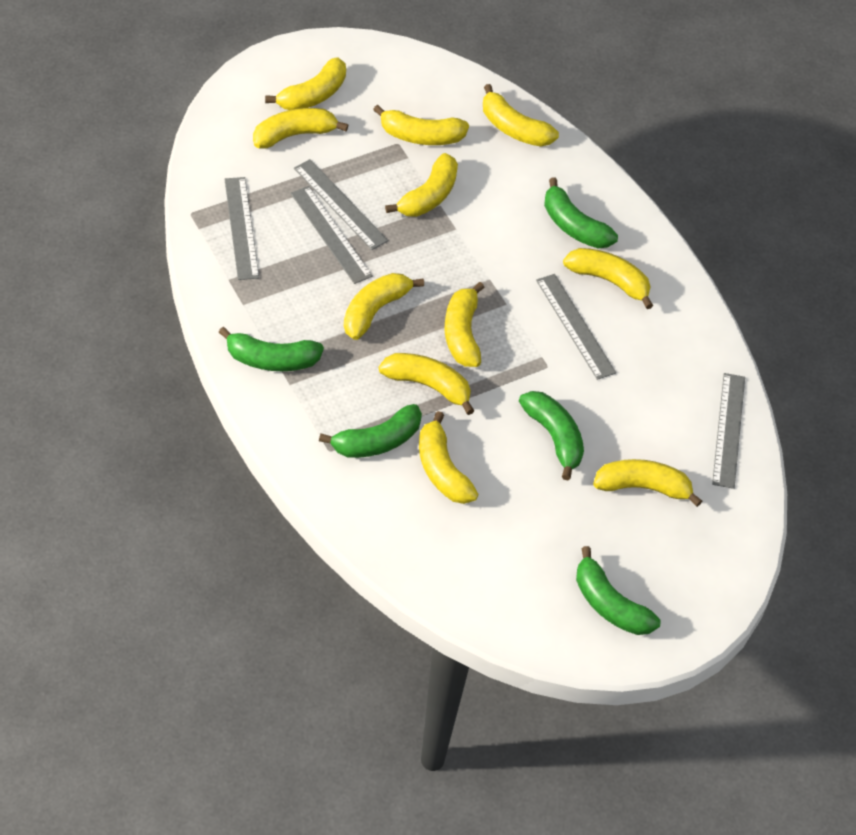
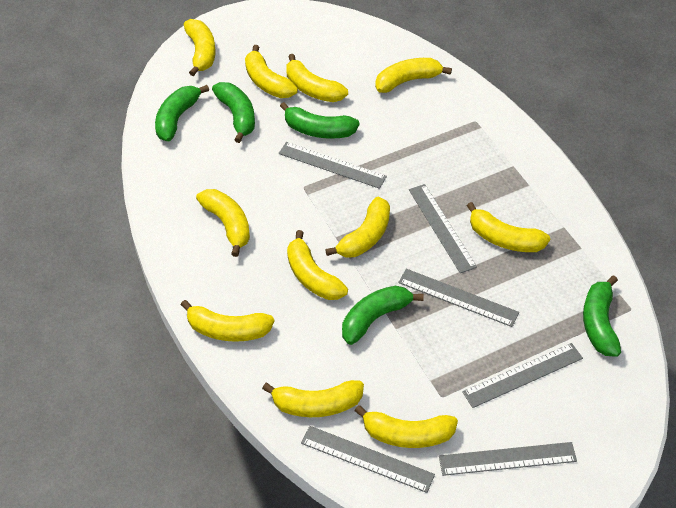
grey ruler: 5 -> 6

